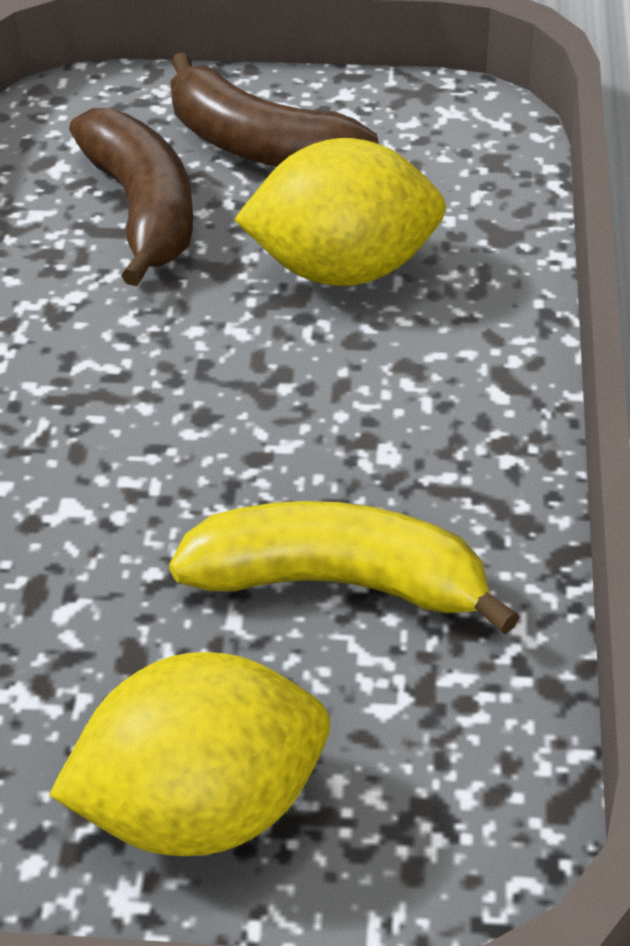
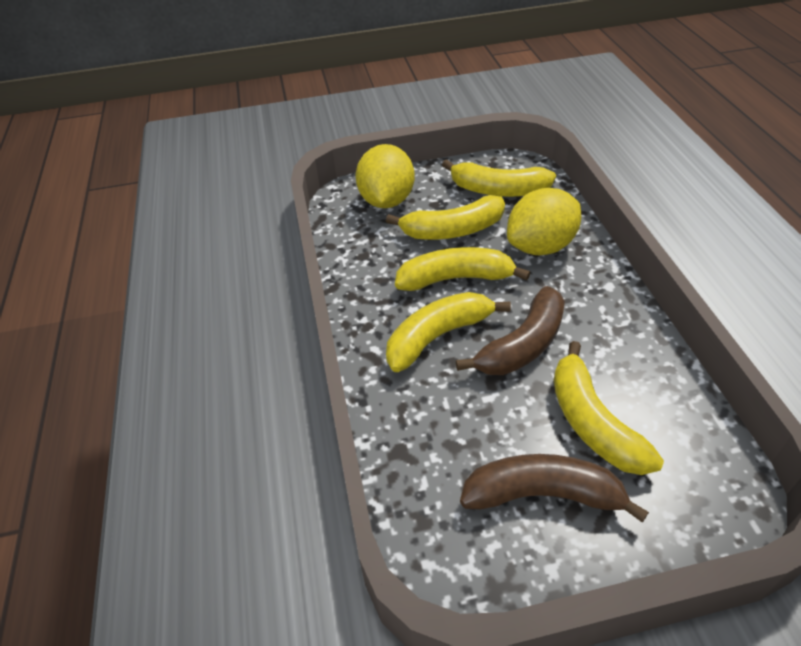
yellow banana: 1 -> 5

